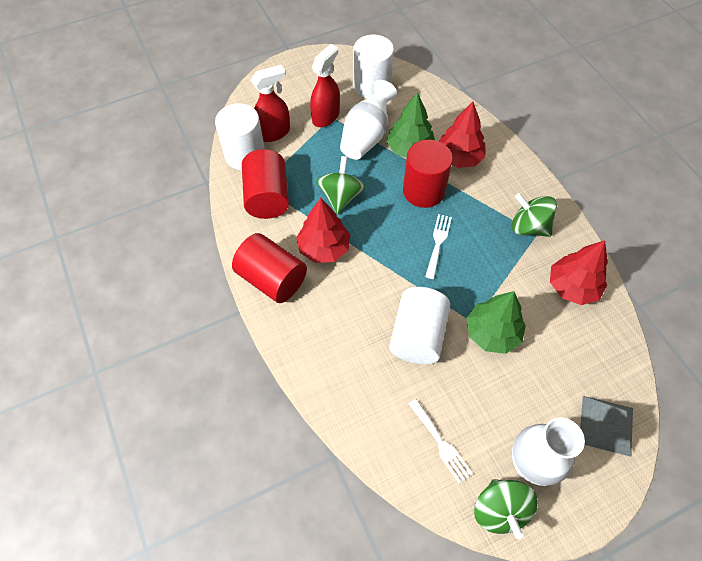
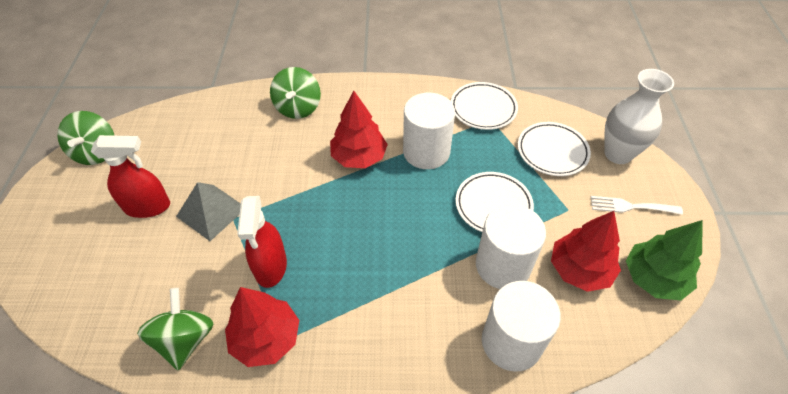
green tree: 2 -> 1
red cylinder: 3 -> 0
white fork: 2 -> 1
white plate: 0 -> 3
white vase: 2 -> 1

